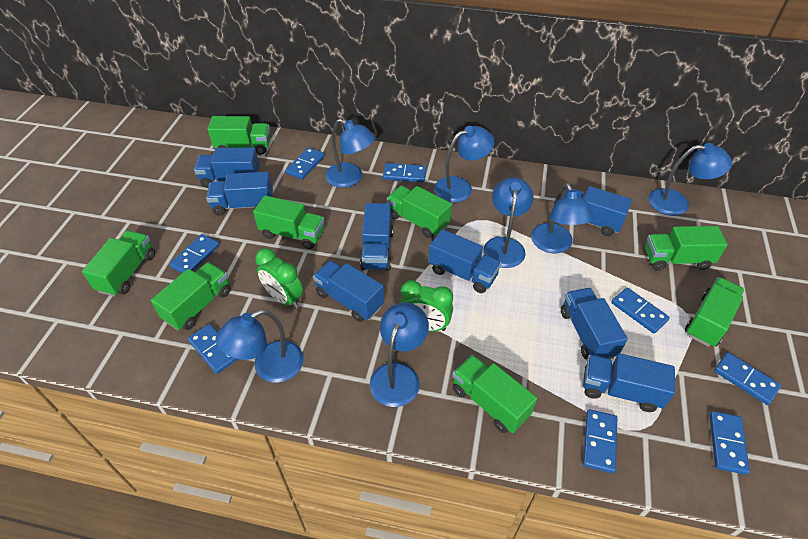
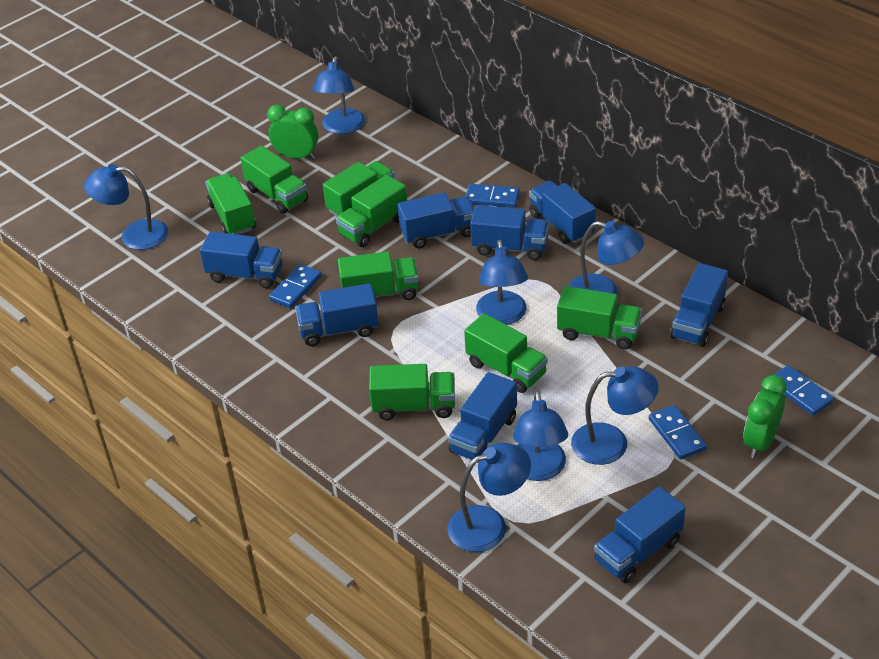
blue domino: 8 -> 4

